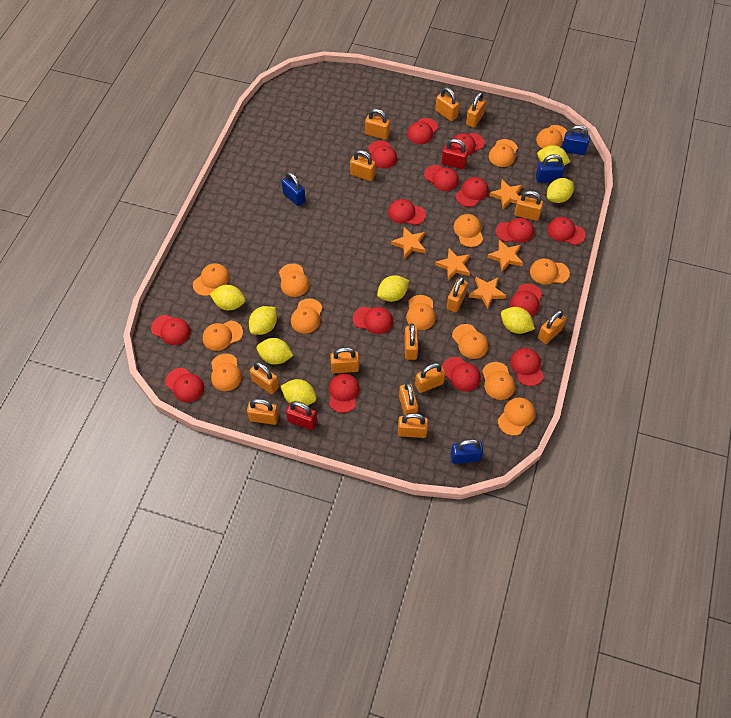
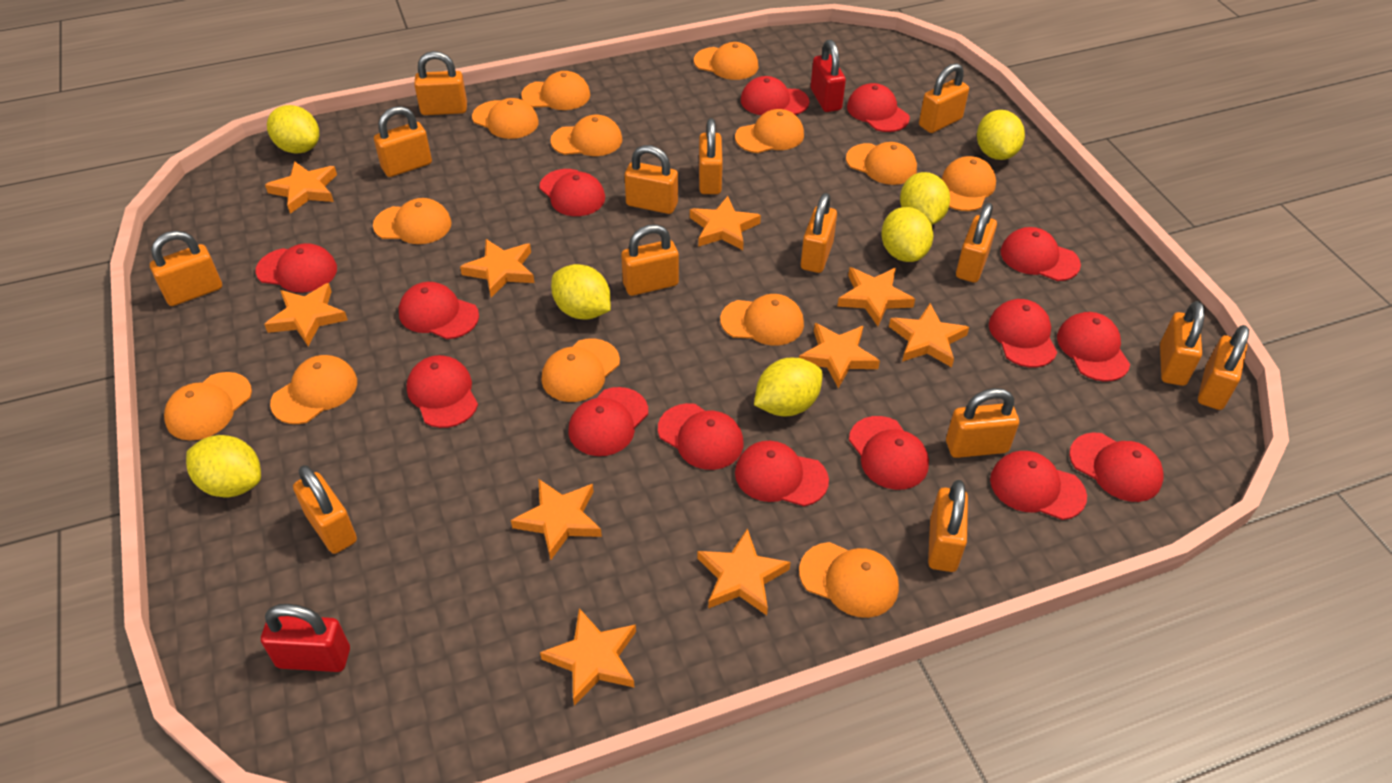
blue padlock: 4 -> 0
orange star: 5 -> 10
yellow lemon: 8 -> 7

